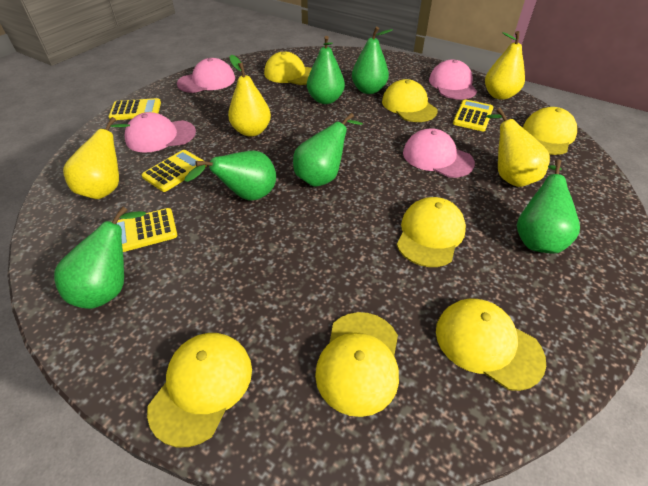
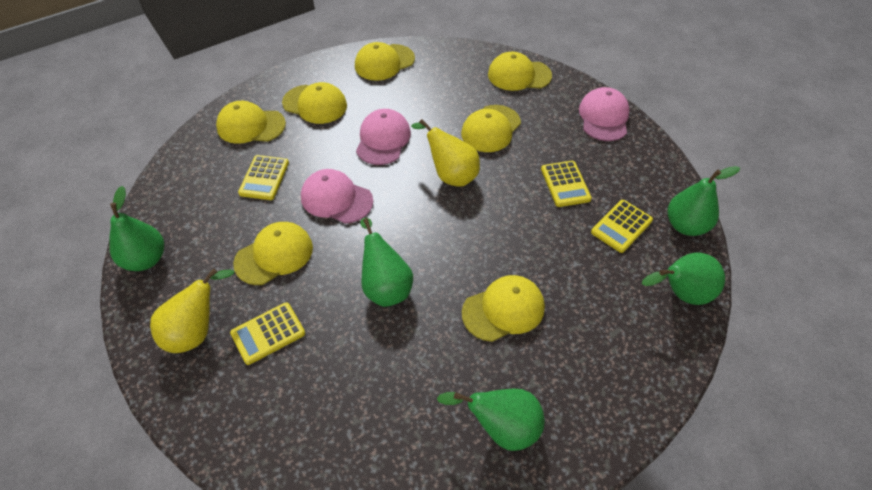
green pear: 6 -> 5
pink cap: 4 -> 3
yellow pear: 4 -> 2

